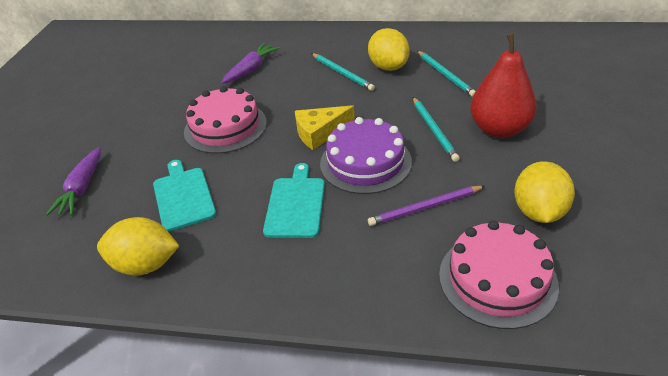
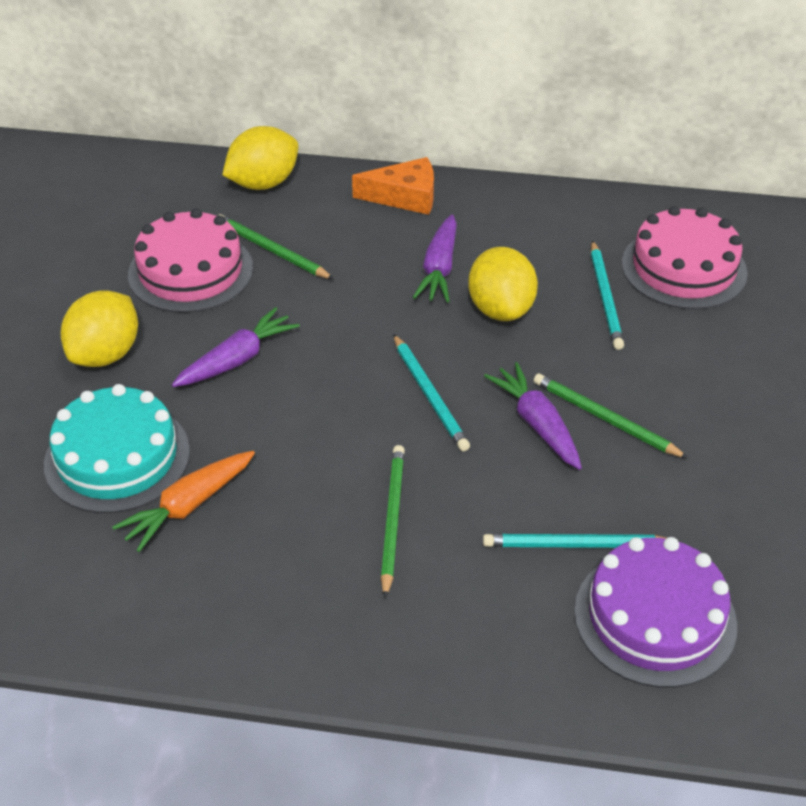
green pencil: 0 -> 3
orange carrot: 0 -> 1
orange cheese: 0 -> 1
purple carrot: 2 -> 3
purple pencil: 1 -> 0
red pear: 1 -> 0
turquoise cake: 0 -> 1
turquoise cutting board: 2 -> 0
yellow cheese: 1 -> 0

